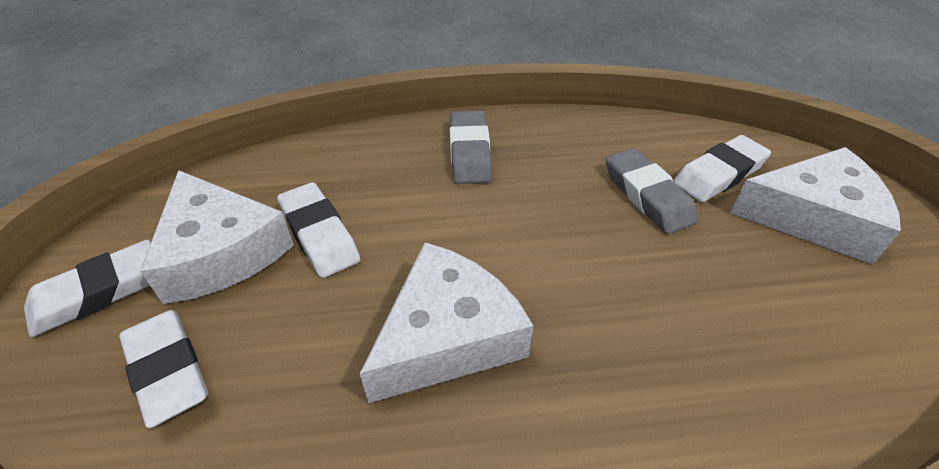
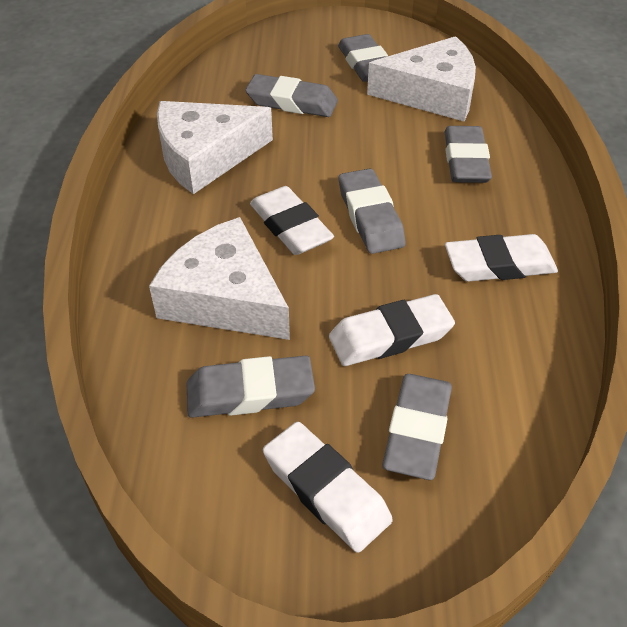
grey eraser: 2 -> 6

